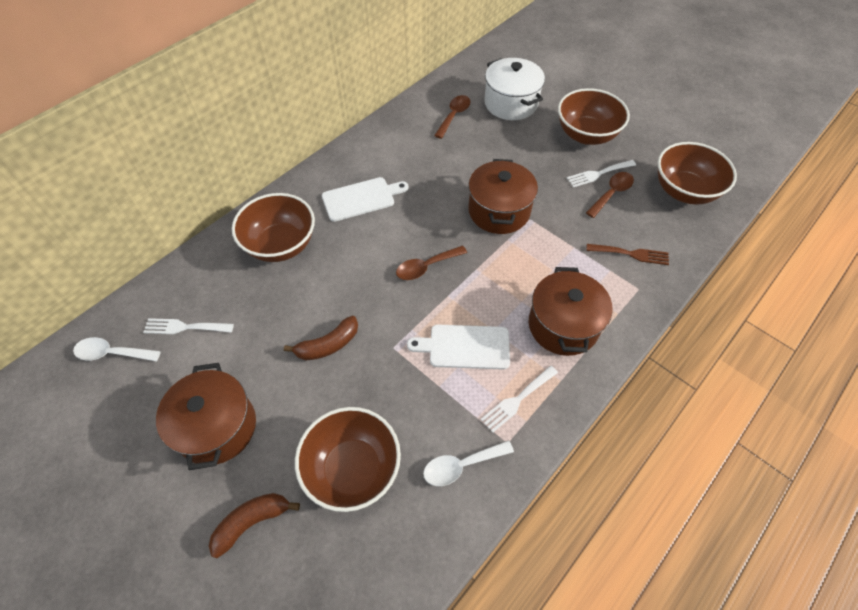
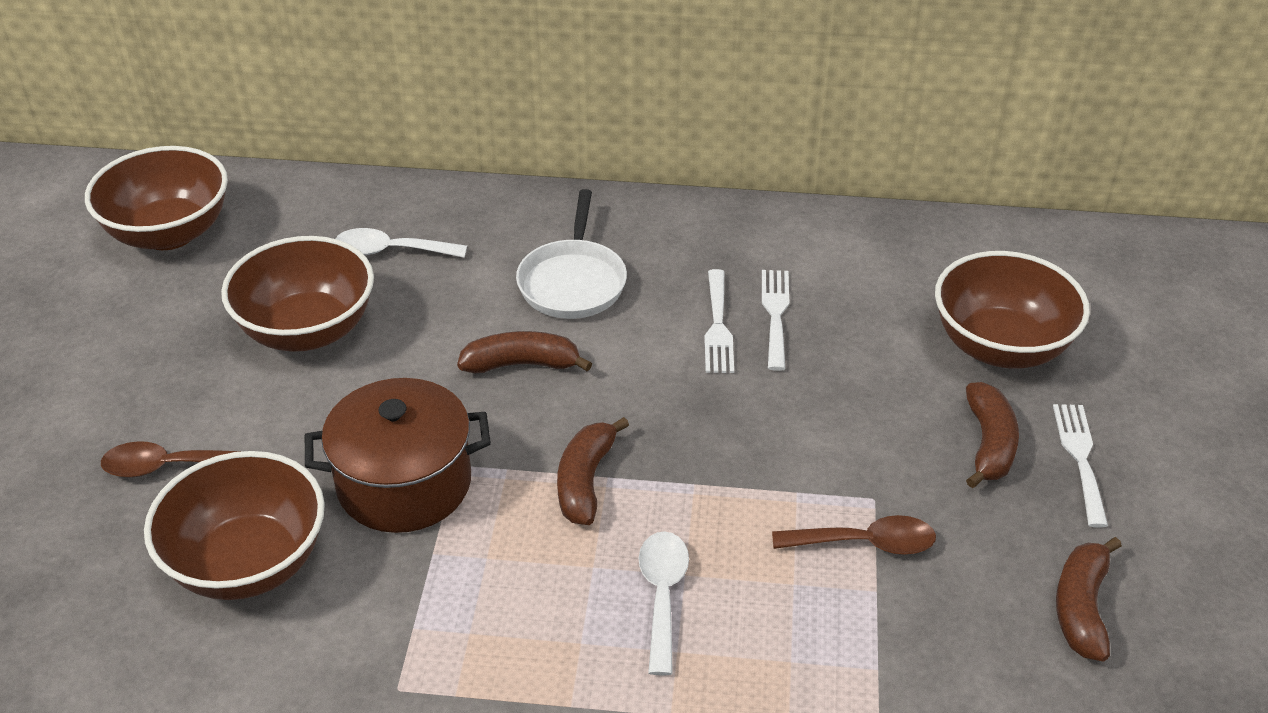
brown banana: 2 -> 4
brown fork: 1 -> 0
brown pot: 3 -> 1
brown spoon: 3 -> 2
white cutting board: 2 -> 0
white pan: 0 -> 1
white pot: 1 -> 0

